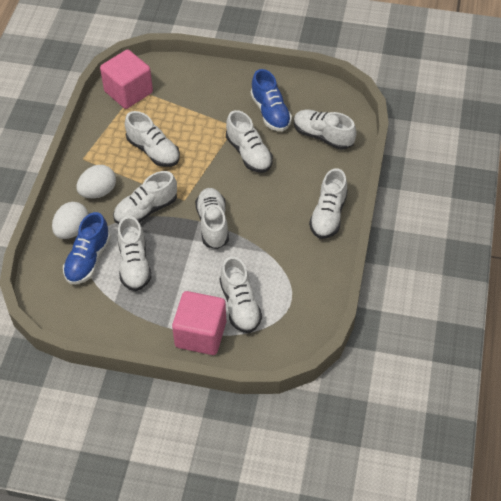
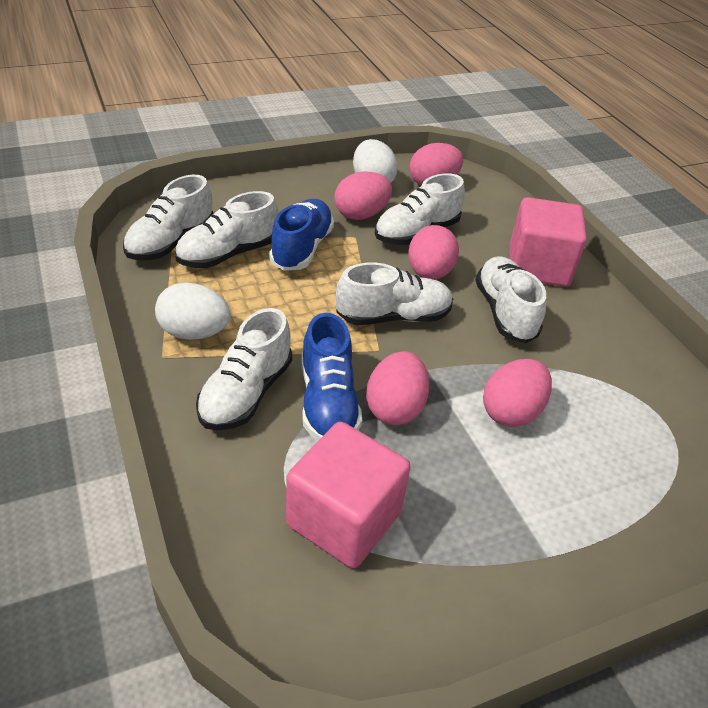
pink egg: 0 -> 5
white shoe: 8 -> 6

